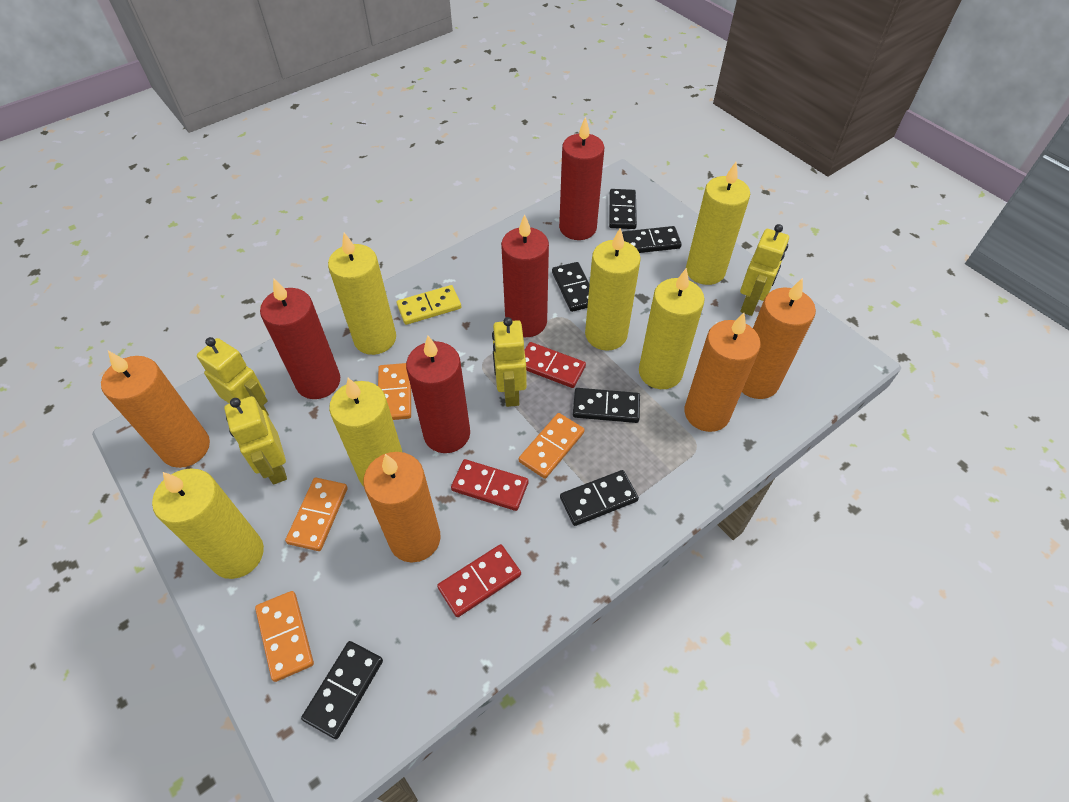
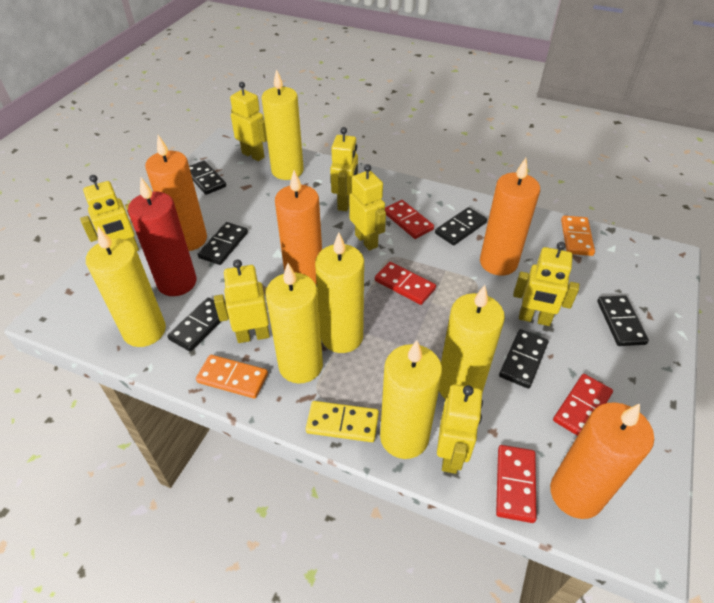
orange domino: 4 -> 2
red candle: 4 -> 1
red domino: 3 -> 4
yellow robot: 4 -> 7

